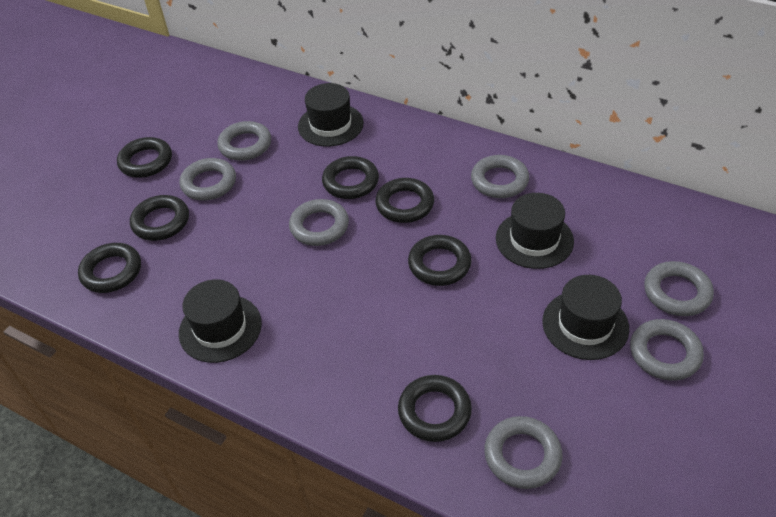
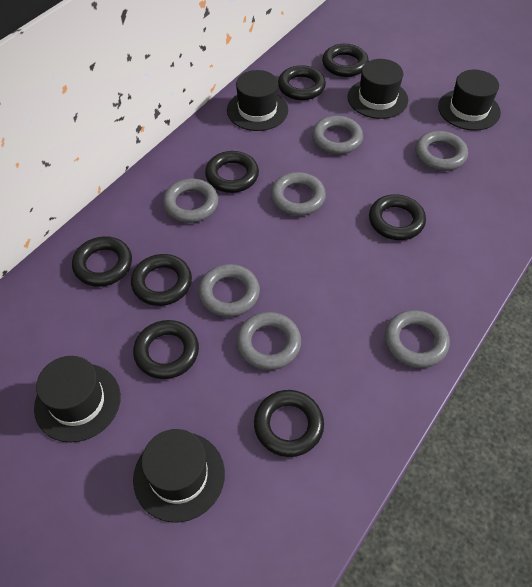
black hat: 4 -> 5
black ring: 7 -> 8

